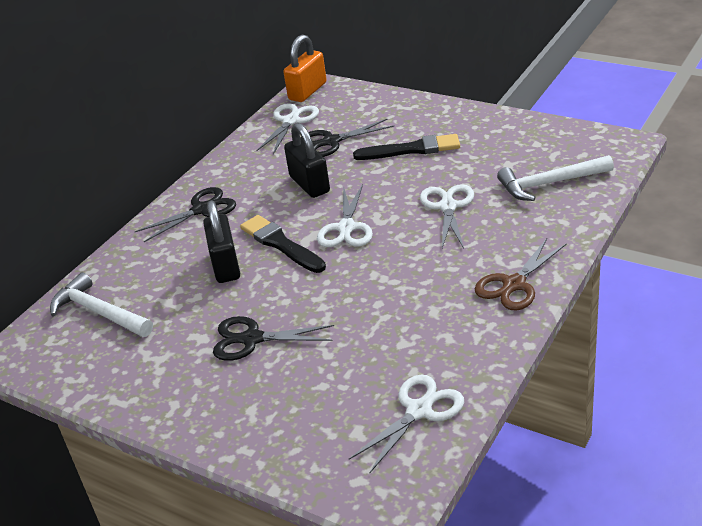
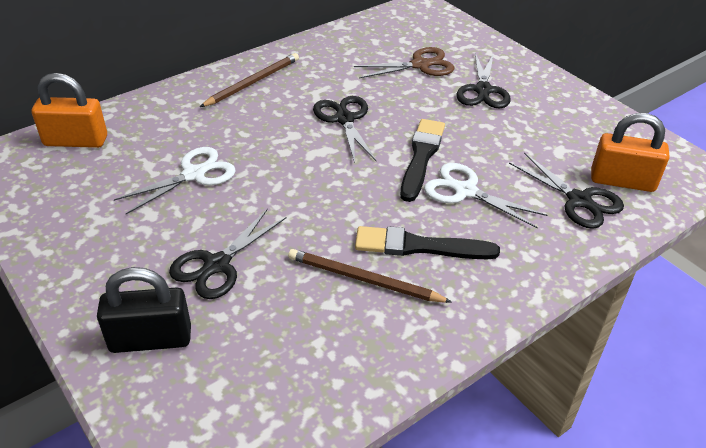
black padlock: 2 -> 1
black scissors: 3 -> 4
brown pencil: 0 -> 2
orange padlock: 1 -> 2
white hammer: 2 -> 0
white scissors: 4 -> 2

